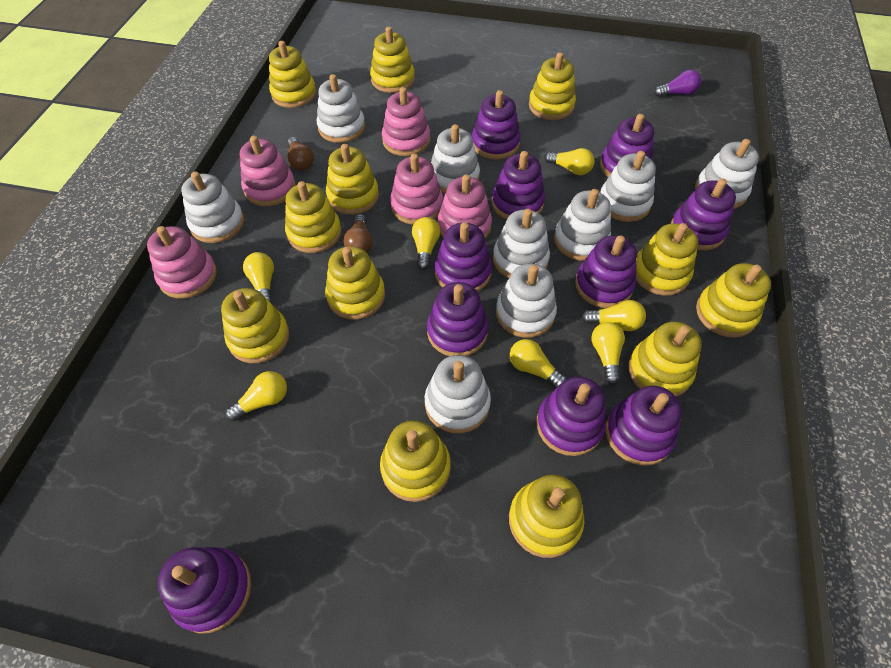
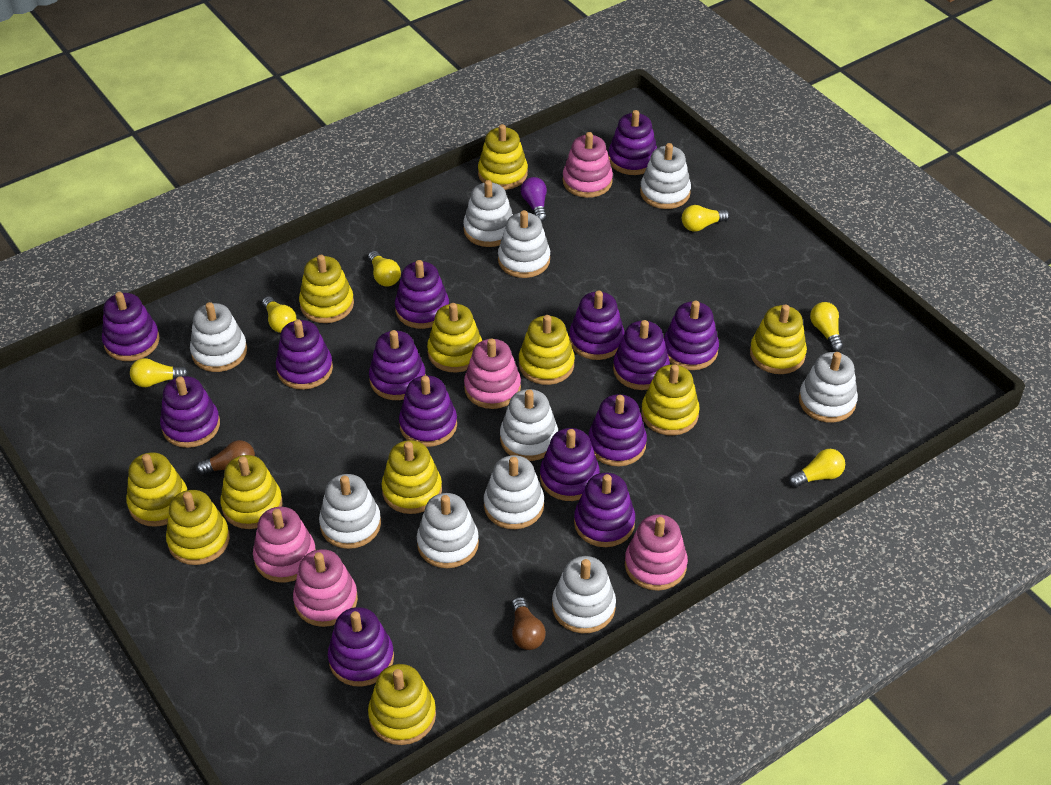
purple stacking toy: 10 -> 14
white stacking toy: 9 -> 10
yellow light bulb: 7 -> 6
yellow stacking toy: 12 -> 11

